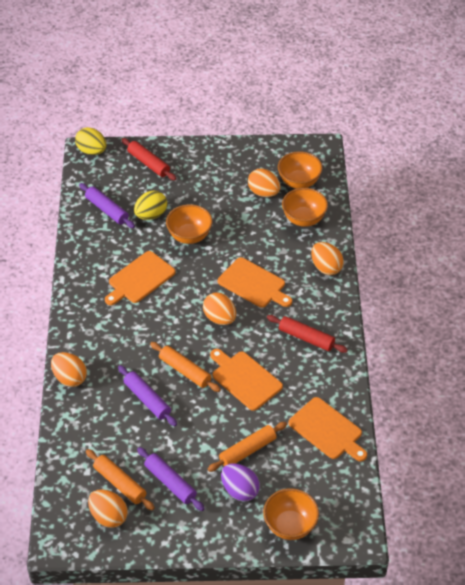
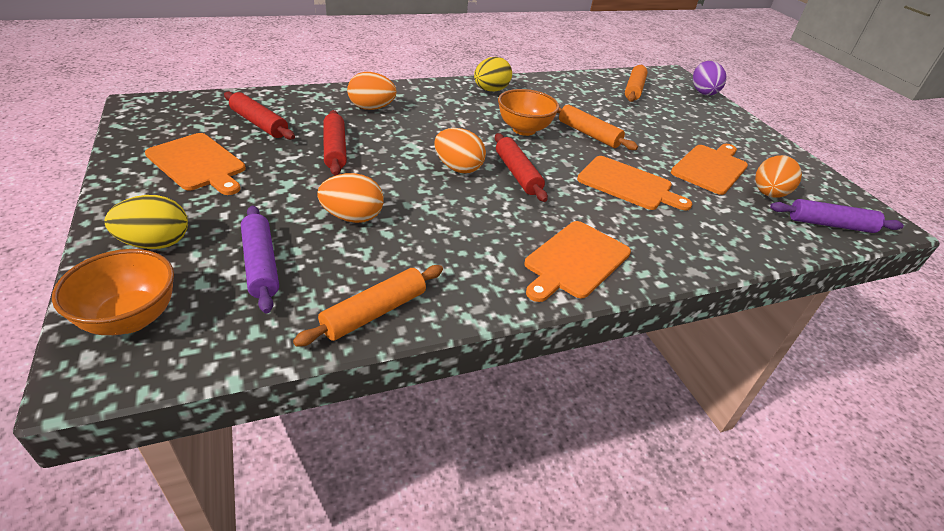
orange bowl: 4 -> 2
orange egg: 5 -> 4
purple rolling pin: 3 -> 2
red rolling pin: 2 -> 3

